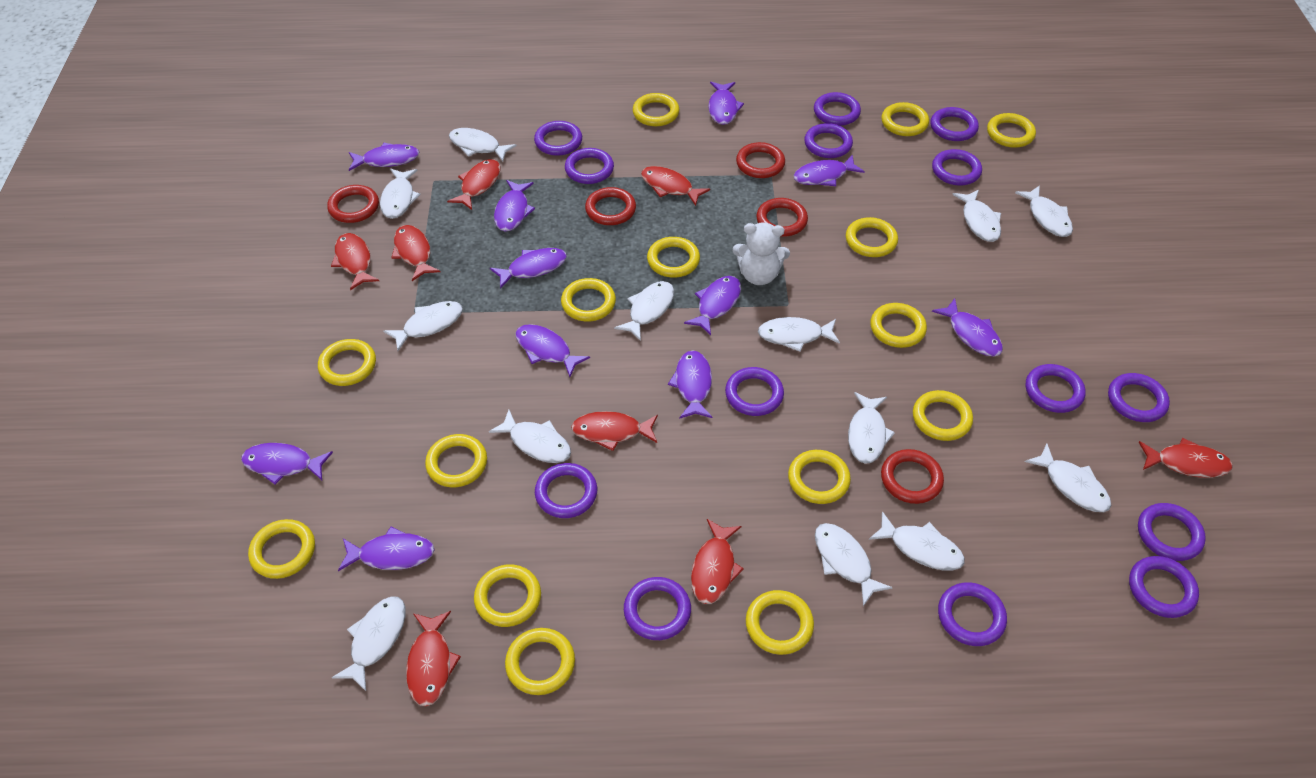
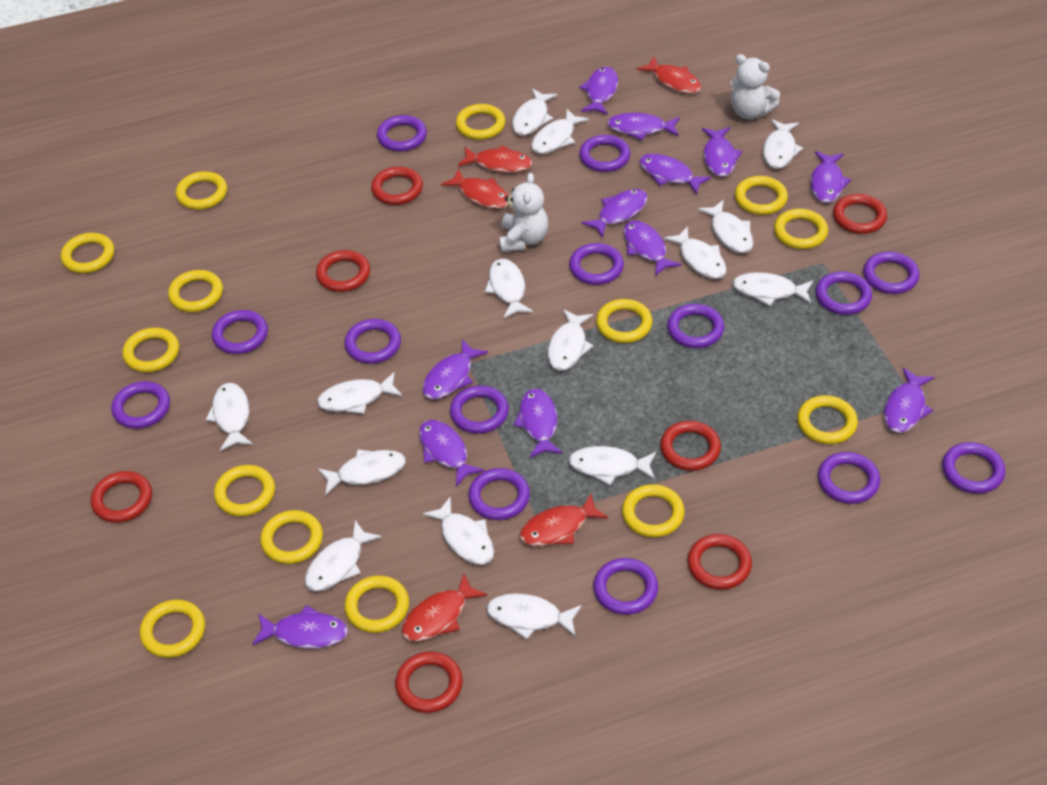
purple fish: 11 -> 12
red fish: 8 -> 5
red ring: 5 -> 7
white fish: 13 -> 15
white teddy bear: 1 -> 2
yellow ring: 15 -> 14

